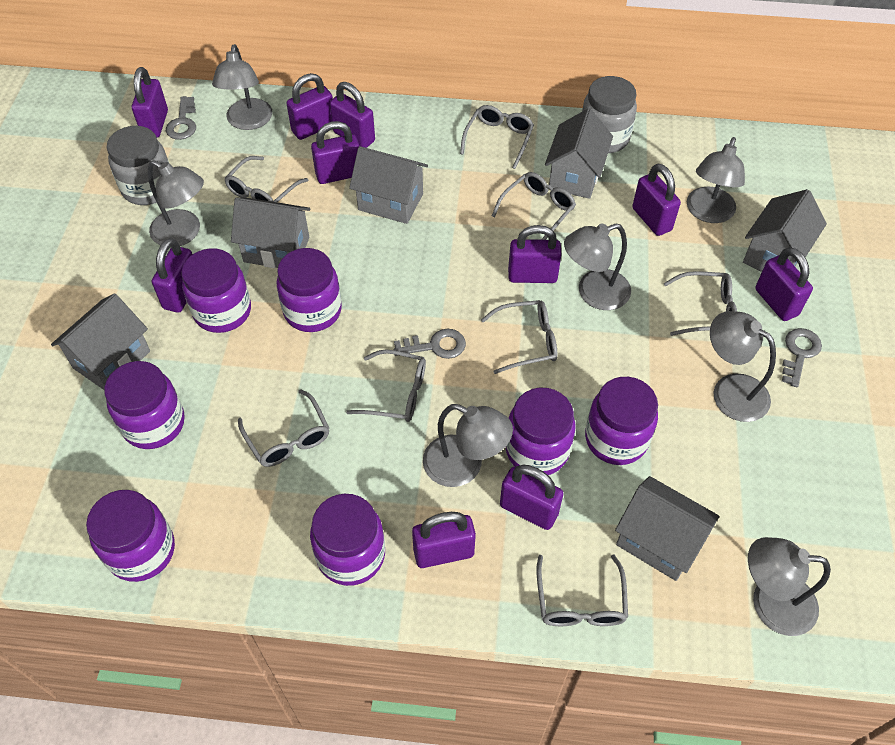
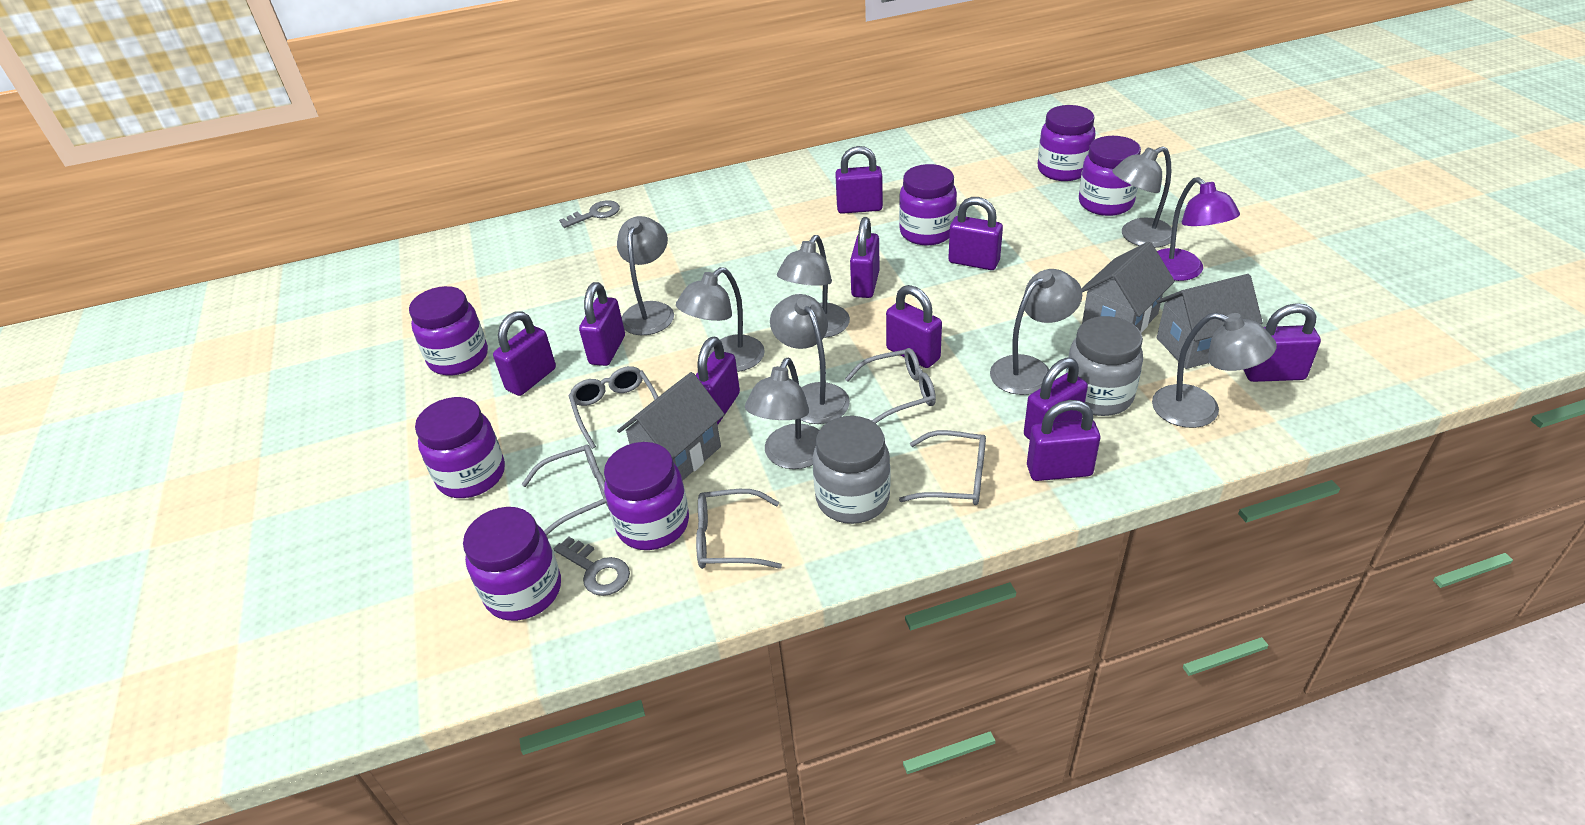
grey glasses: 8 -> 5
grey house: 6 -> 3
grey key: 3 -> 2
grey lamp: 7 -> 8
purple lamp: 0 -> 1

